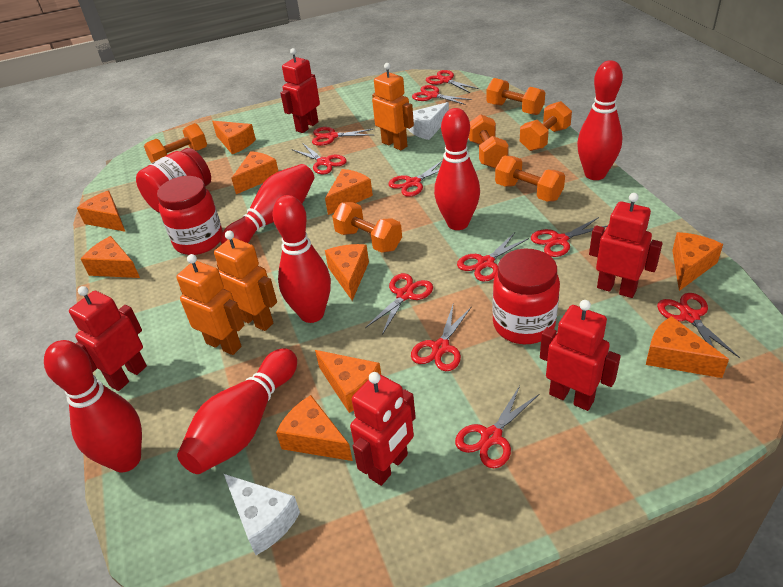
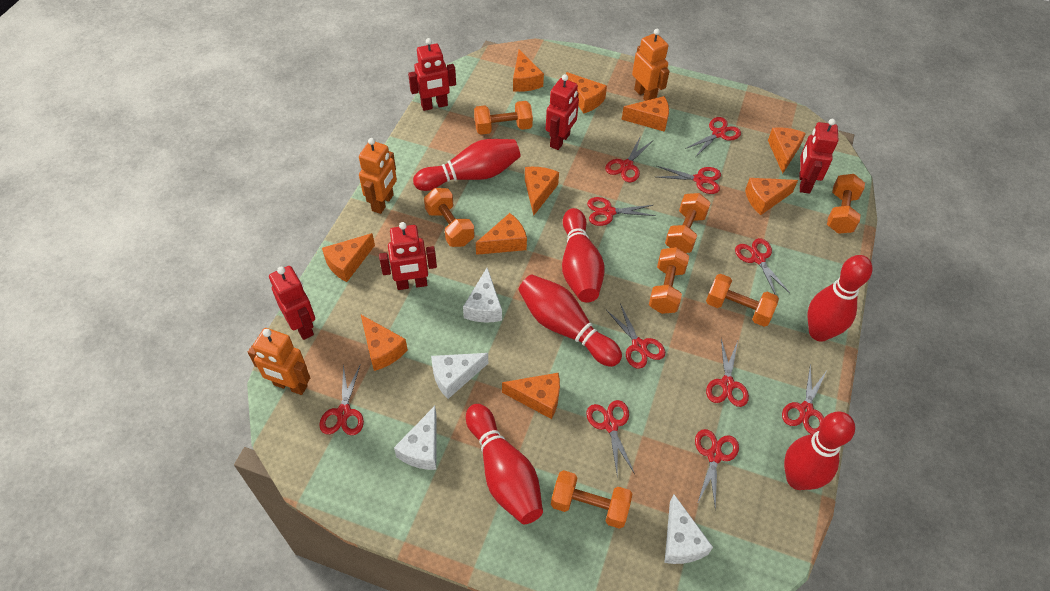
orange dumbbell: 6 -> 7
red jar: 3 -> 0
white cheese: 2 -> 4

